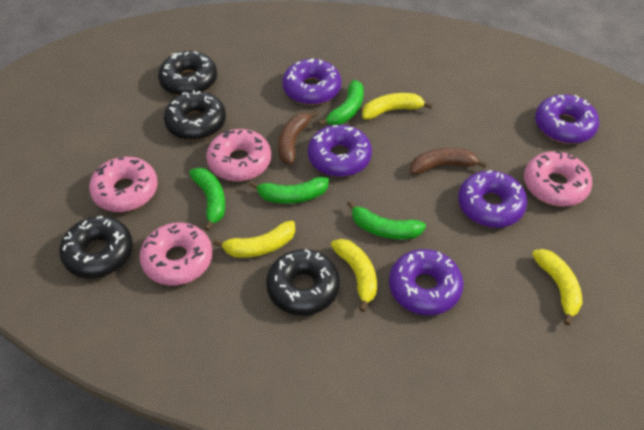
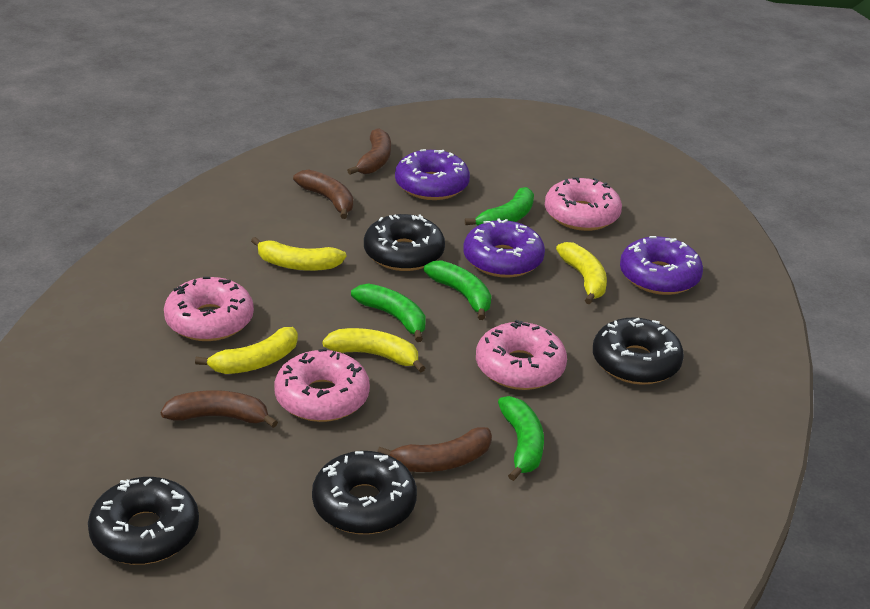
brown banana: 2 -> 4
purple donut: 5 -> 3

